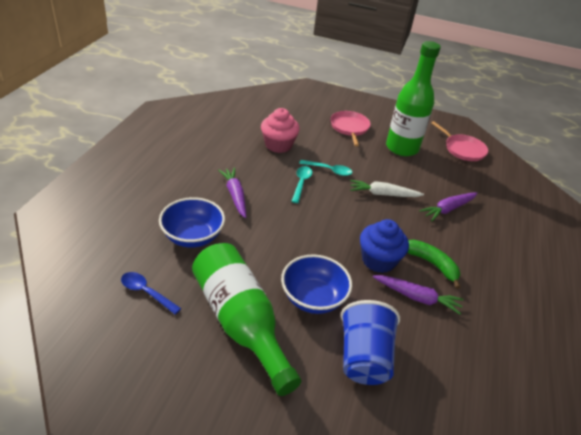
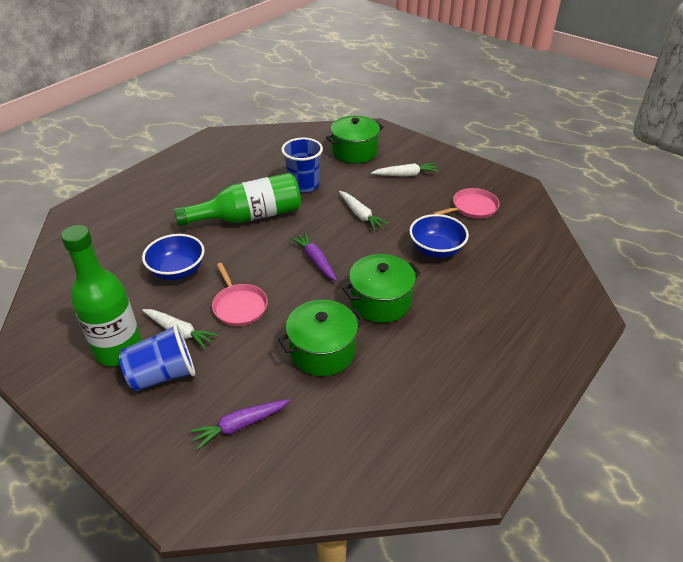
blue cup: 1 -> 2
blue cupcake: 1 -> 0
blue spoon: 1 -> 0
green banana: 1 -> 0
green pot: 0 -> 3
pink cupcake: 1 -> 0
purple carrot: 3 -> 2
turquoise spoon: 2 -> 0
white carrot: 1 -> 3

